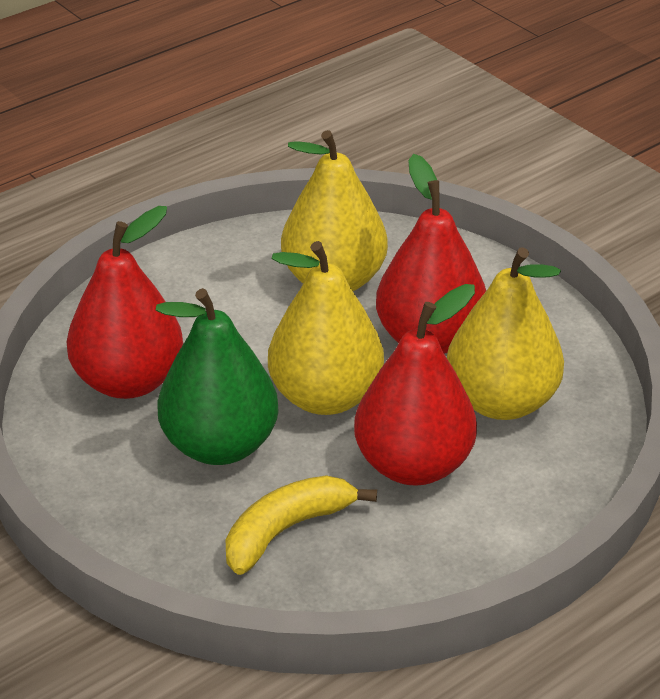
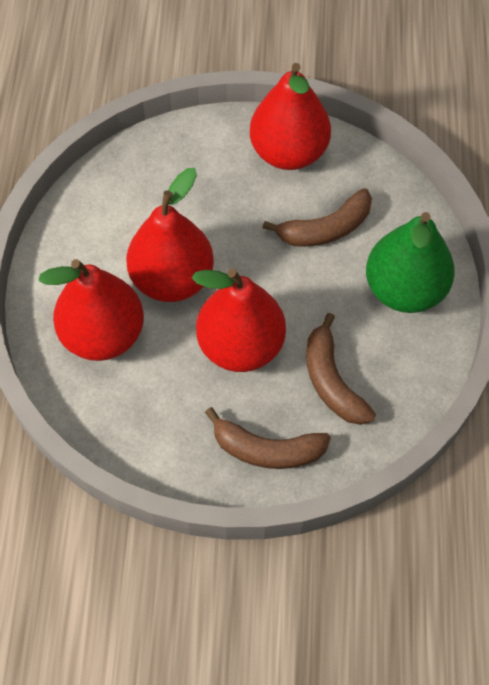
brown banana: 0 -> 3
red pear: 3 -> 4
yellow banana: 1 -> 0
yellow pear: 3 -> 0

